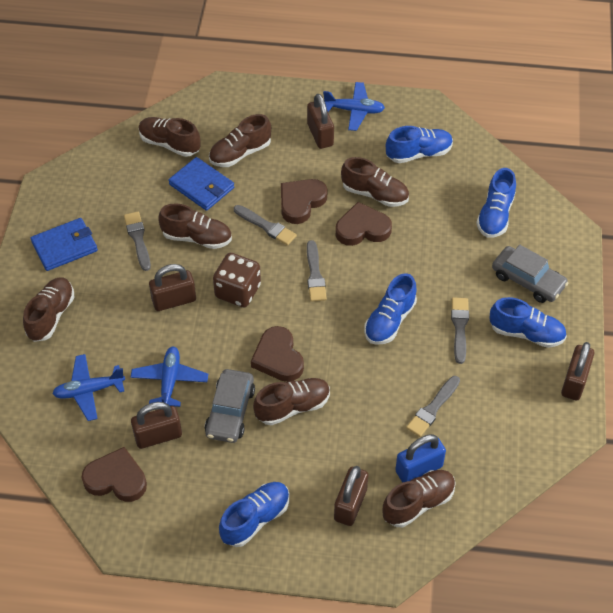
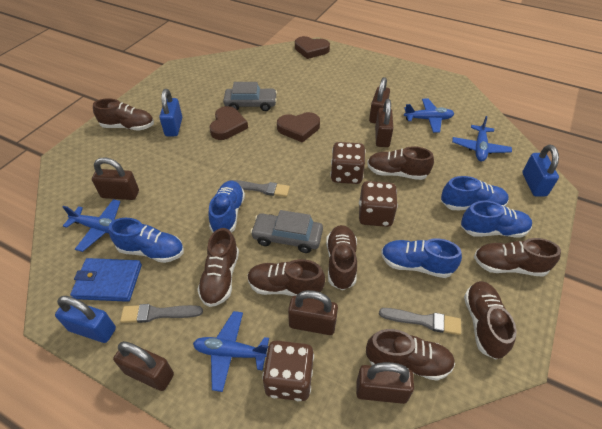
blue padlock: 1 -> 3
blue plane: 3 -> 4
blue wallet: 2 -> 1
brown dice: 1 -> 3
brown heart: 4 -> 3
brown padlock: 5 -> 6
brown shoe: 7 -> 8
grey brush: 5 -> 3

